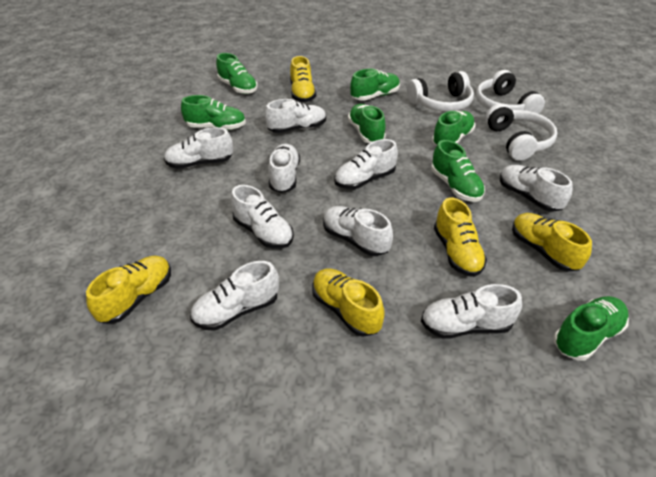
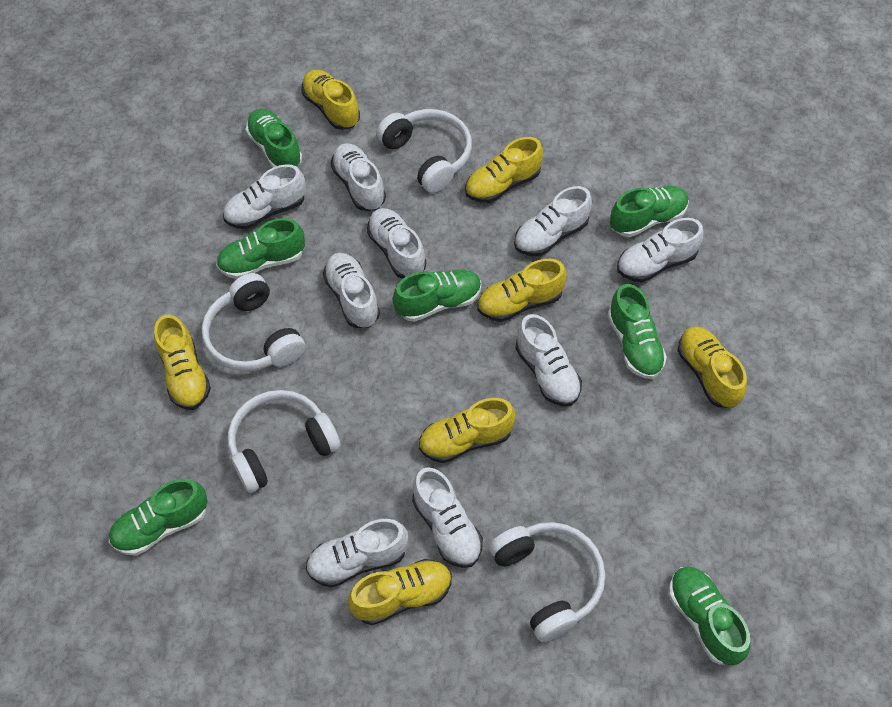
white headphones: 3 -> 4
yellow shoe: 5 -> 7

